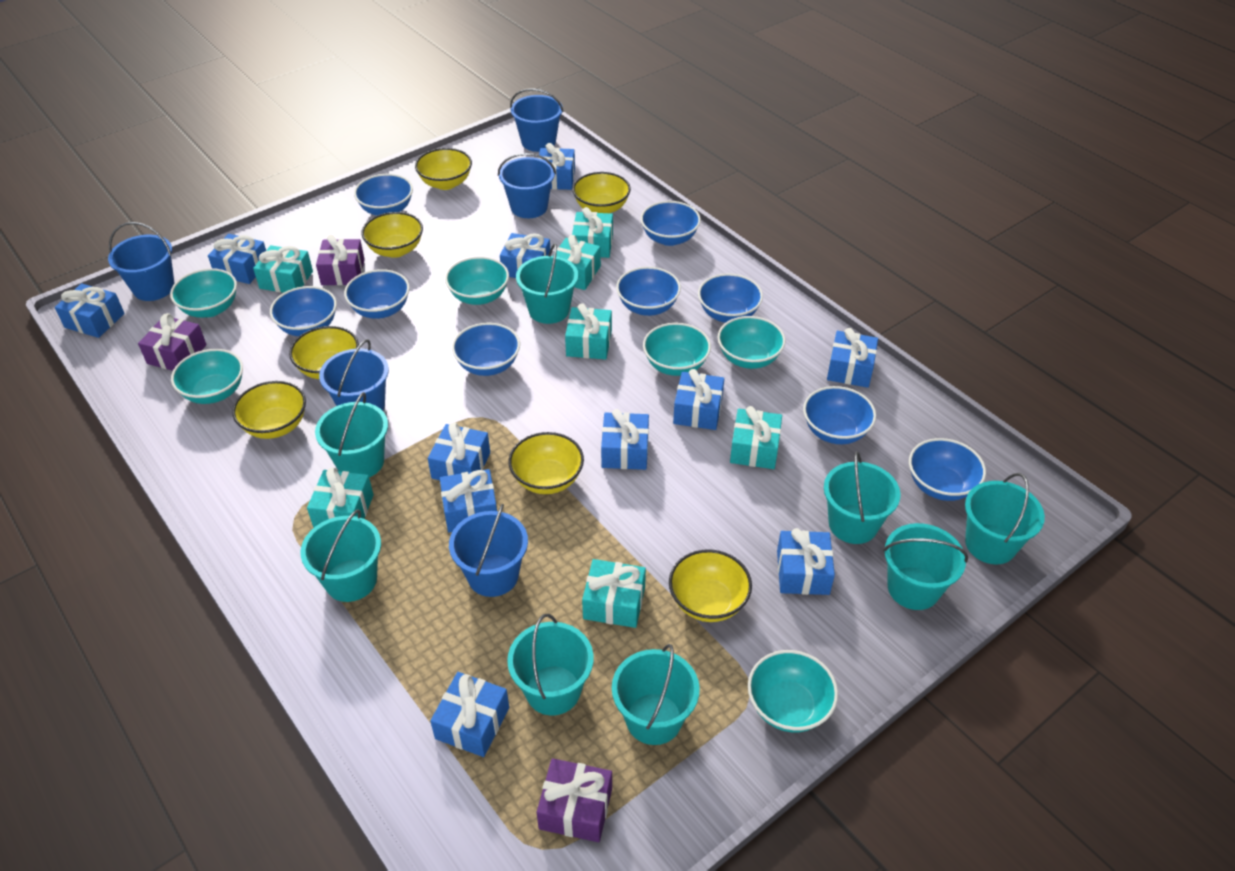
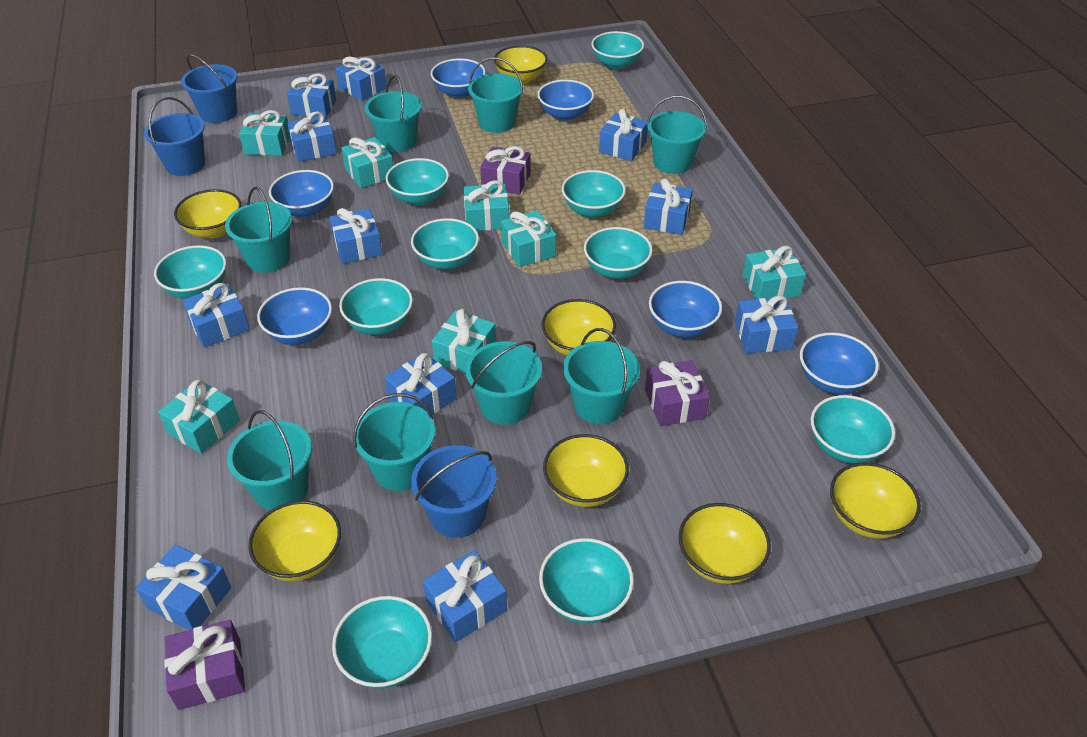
blue bowl: 9 -> 6
blue bucket: 5 -> 3
turquoise bowl: 6 -> 10

